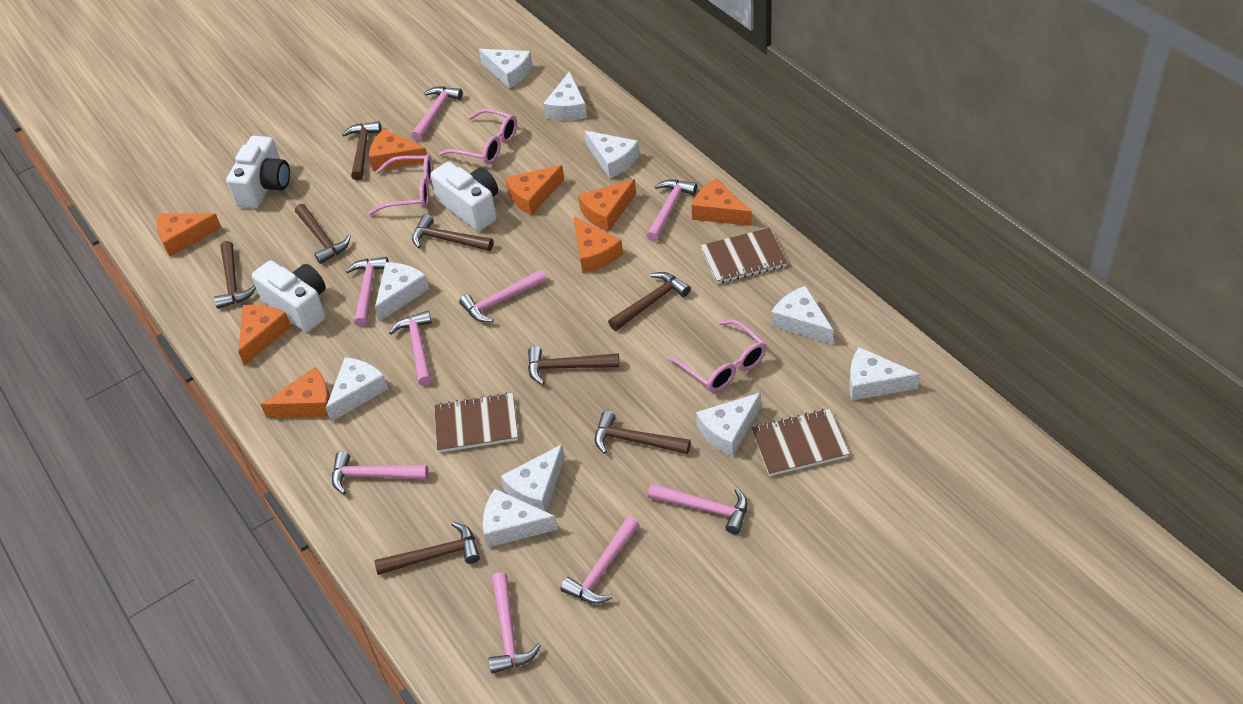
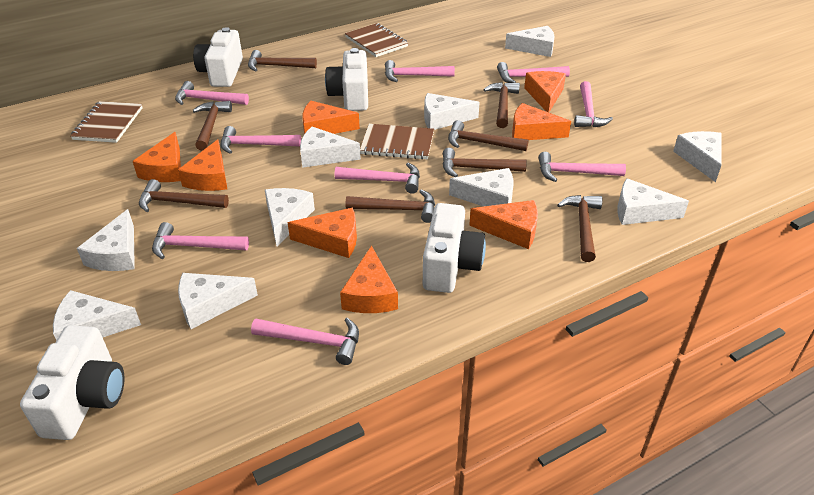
pink glasses: 3 -> 0
white camera: 3 -> 4

